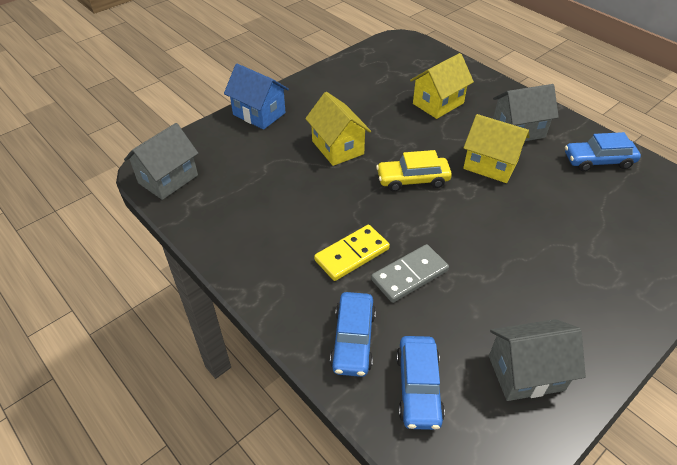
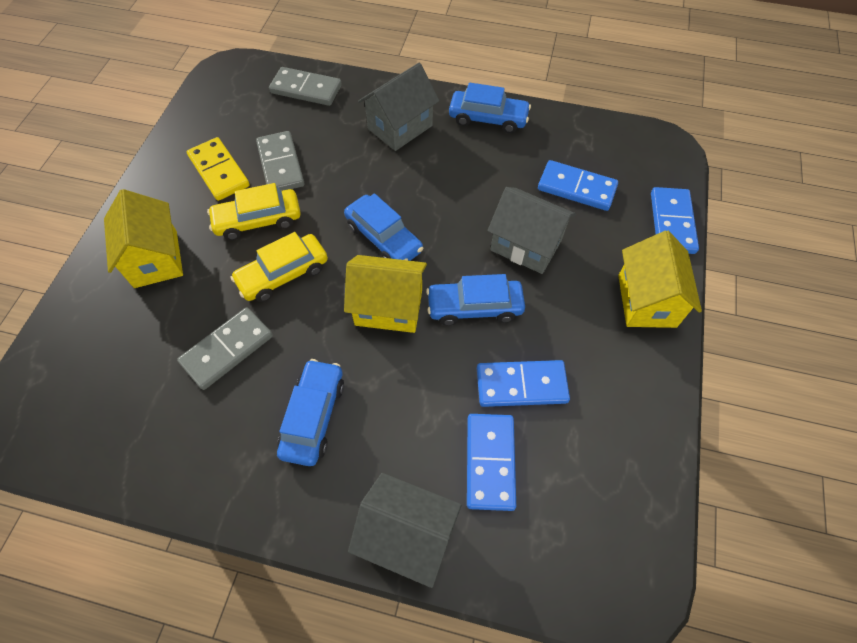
blue car: 3 -> 4
blue domino: 0 -> 4
blue house: 1 -> 0
grey domino: 1 -> 3
yellow car: 1 -> 2

